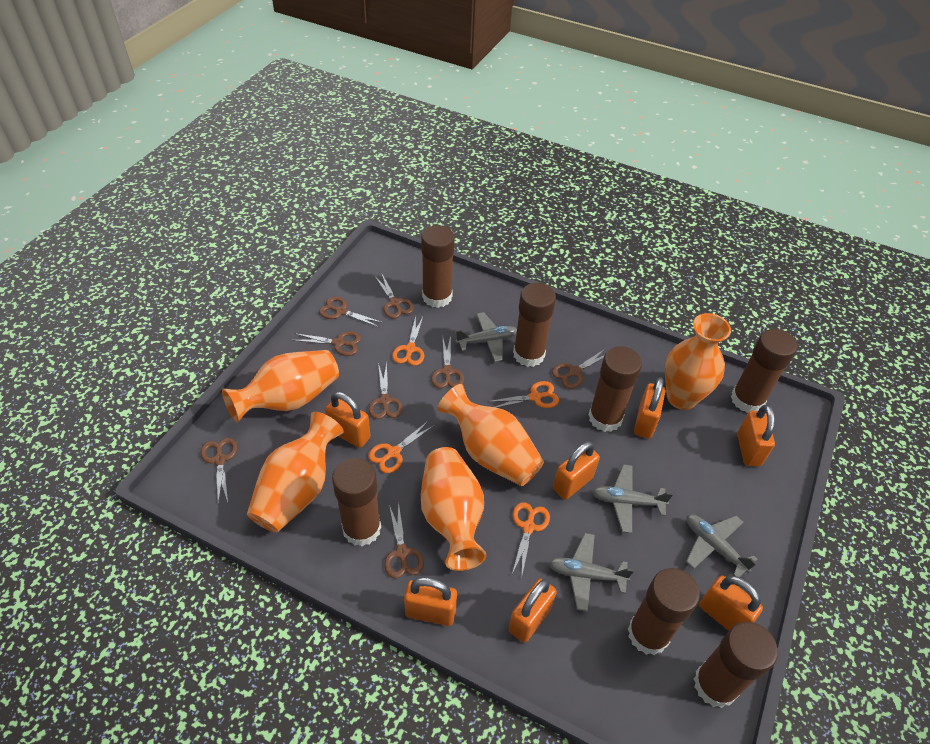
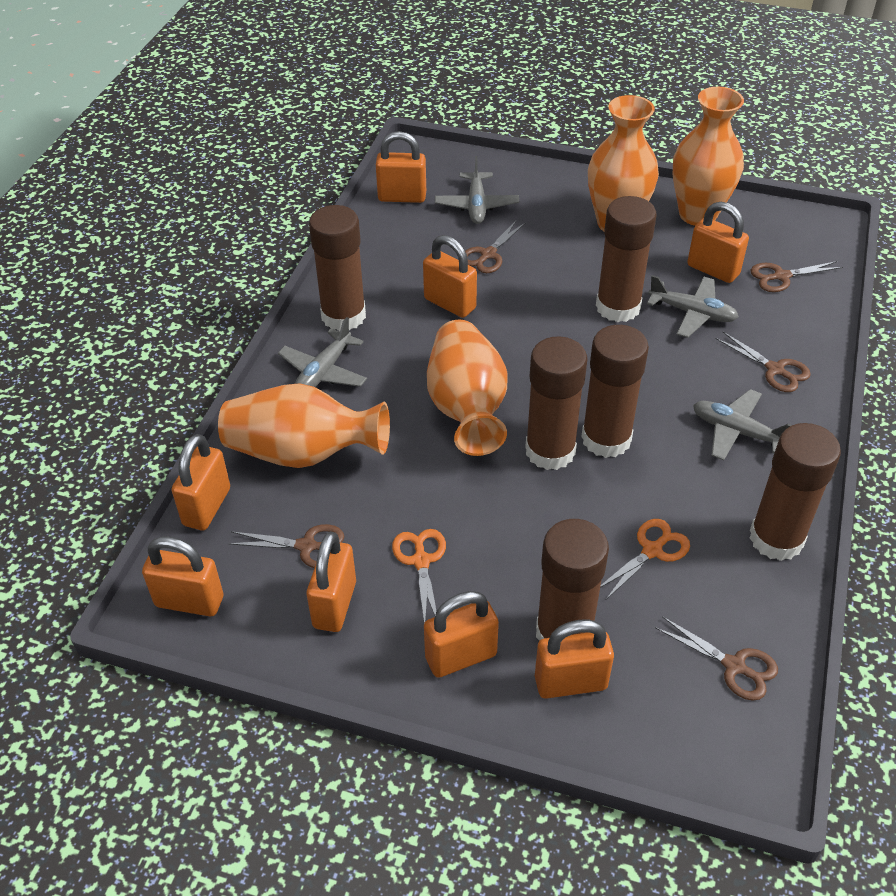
brown glue stick: 7 -> 6
brown scissors: 8 -> 5
orange padlock: 7 -> 8
orange scissors: 4 -> 2
orange vase: 5 -> 4

